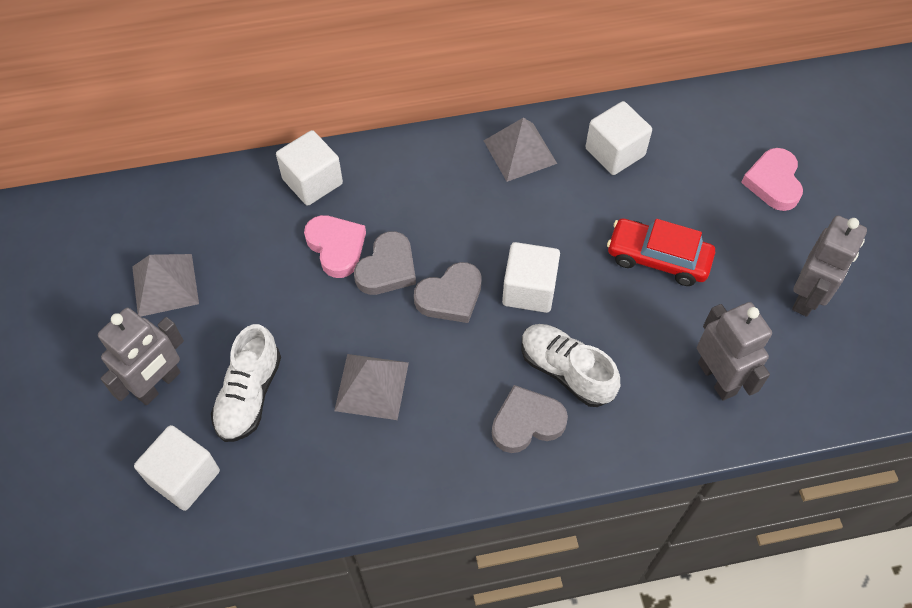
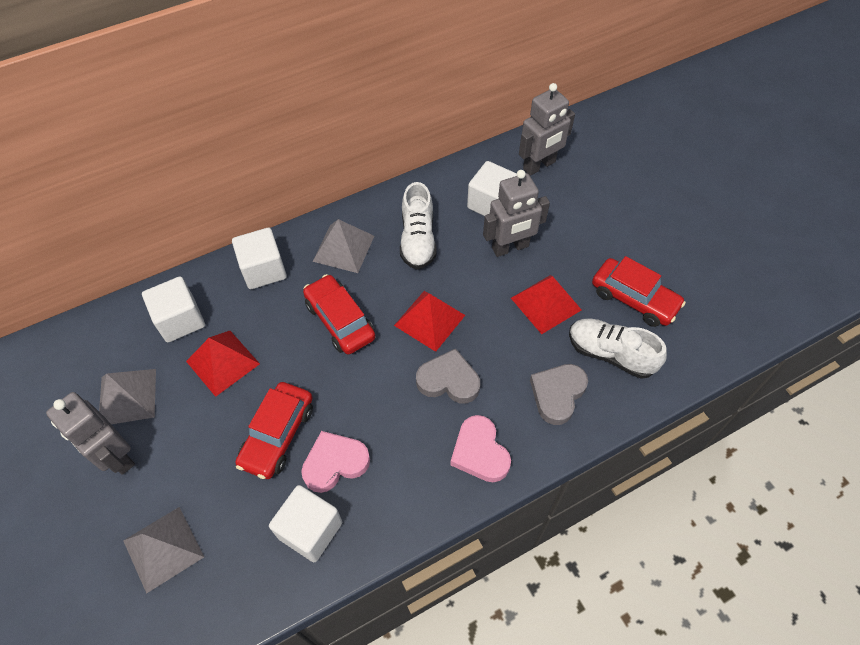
grey heart: 3 -> 2
red car: 1 -> 3
red pyramid: 0 -> 3

